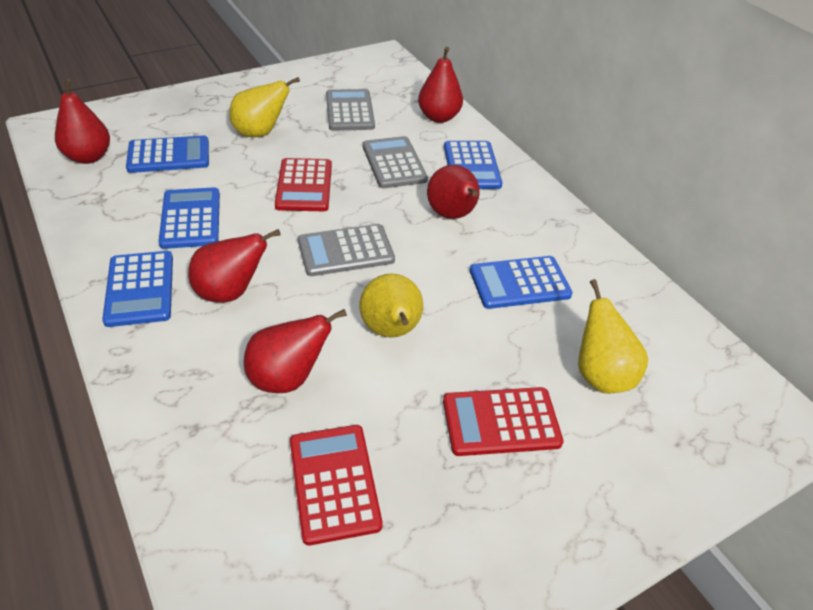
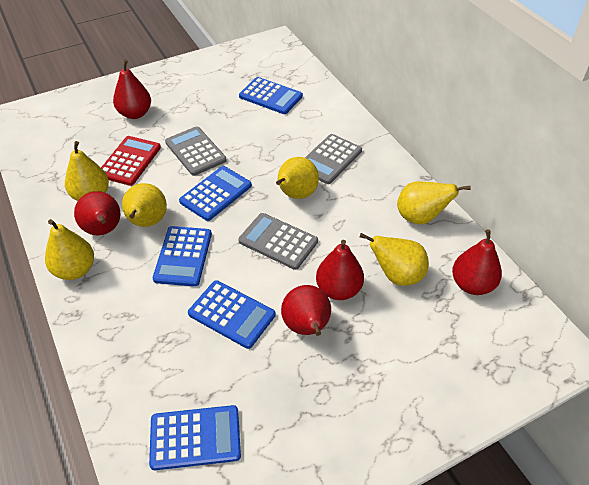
red calculator: 3 -> 1
yellow pear: 3 -> 6

